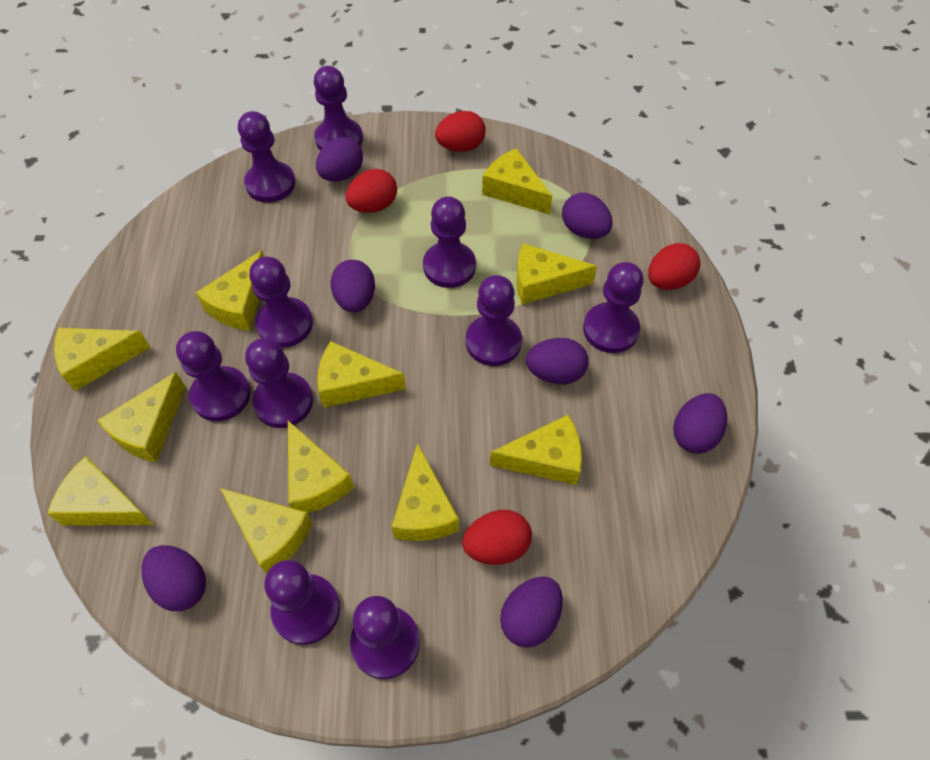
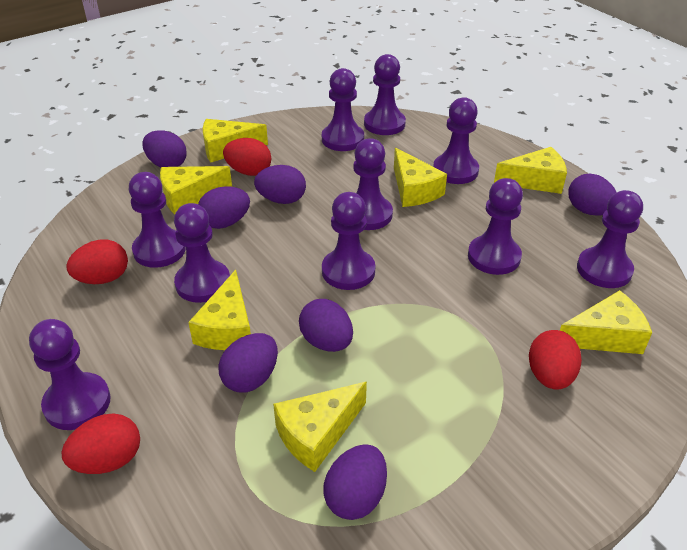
yellow cheese: 11 -> 7

